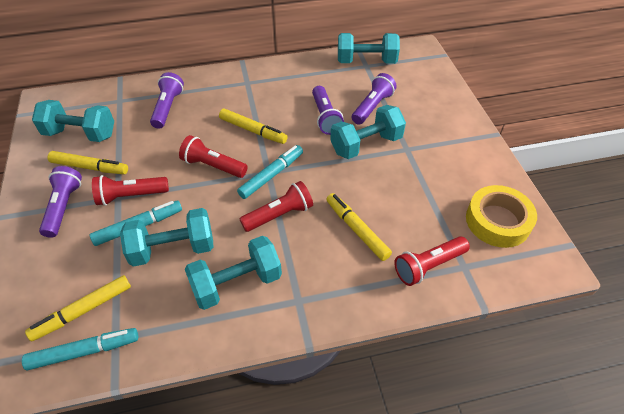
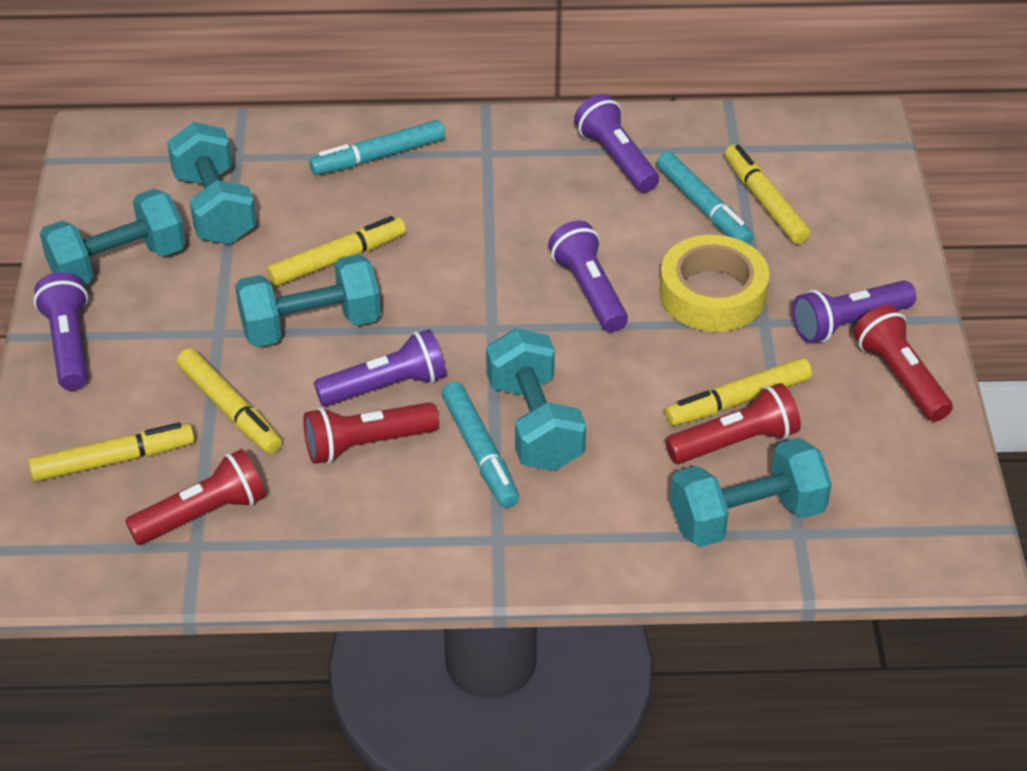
purple flashlight: 4 -> 5
yellow marker: 4 -> 5

